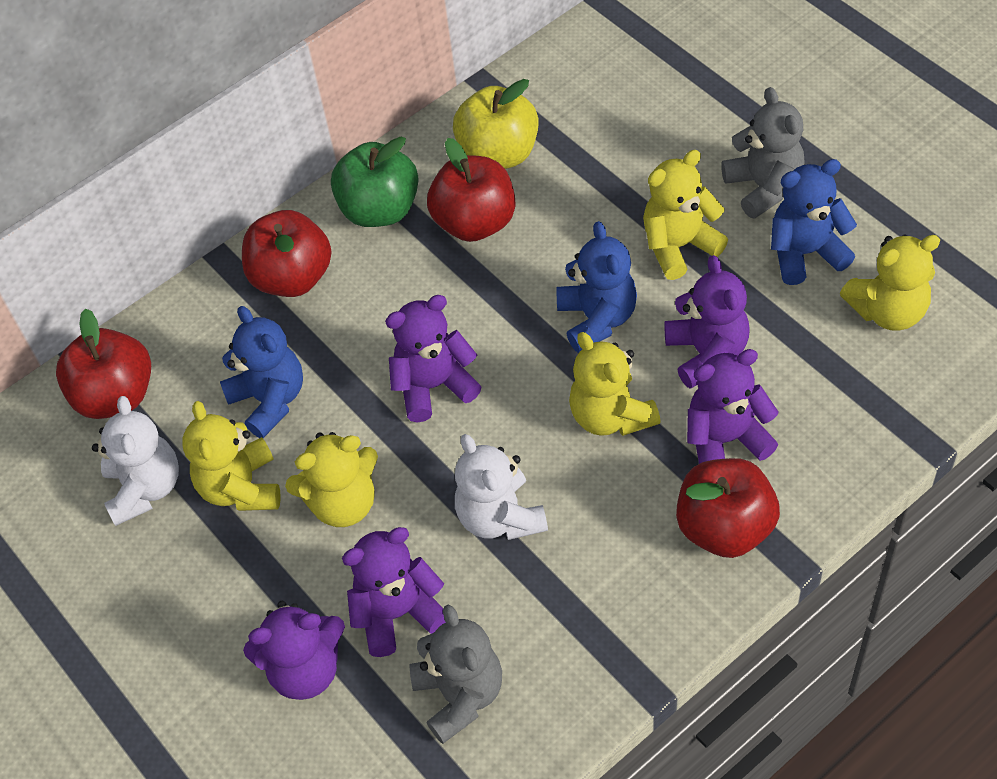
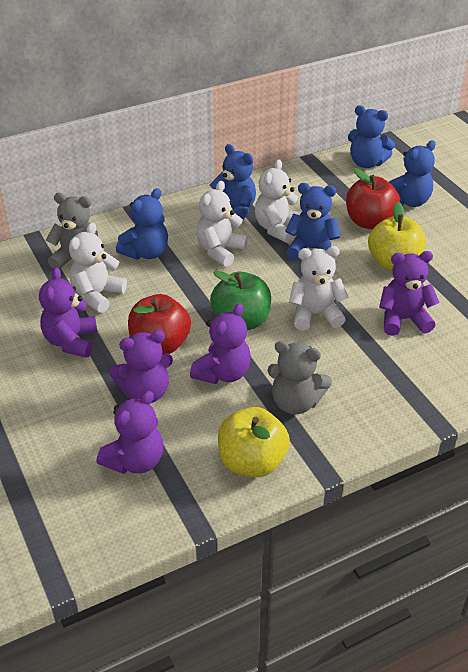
blue teddy bear: 3 -> 5
red apple: 4 -> 2
white teddy bear: 2 -> 4
yellow apple: 1 -> 2
yellow teddy bear: 5 -> 0

